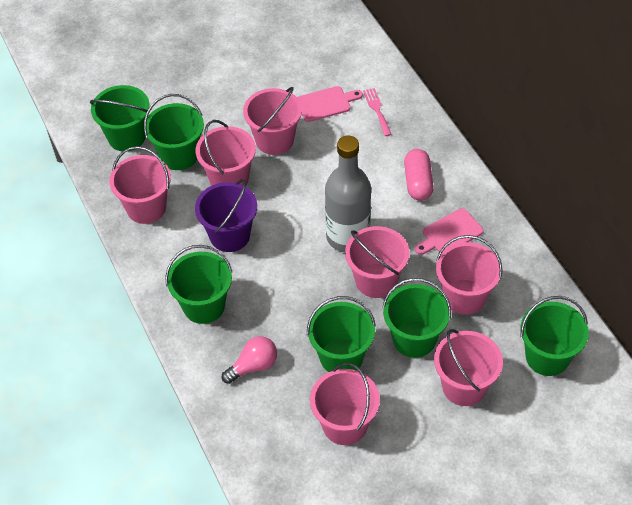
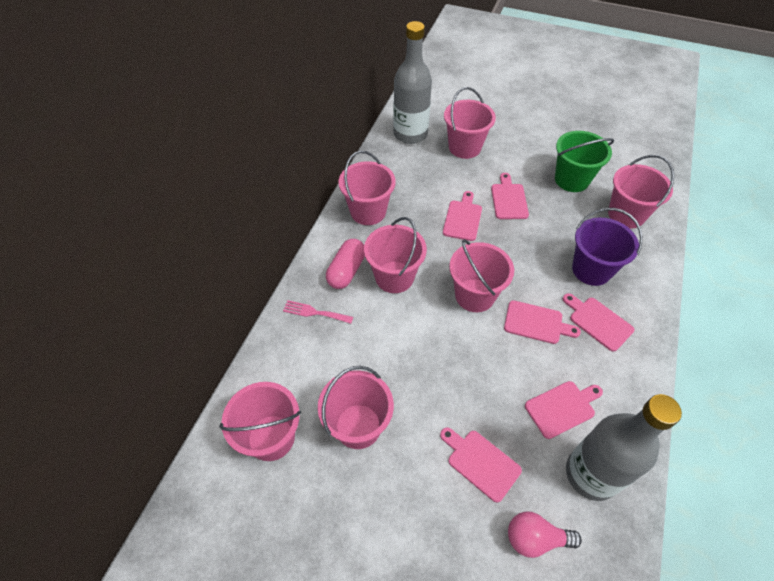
green bucket: 6 -> 1
grey bottle: 1 -> 2
pink cutting board: 2 -> 6

